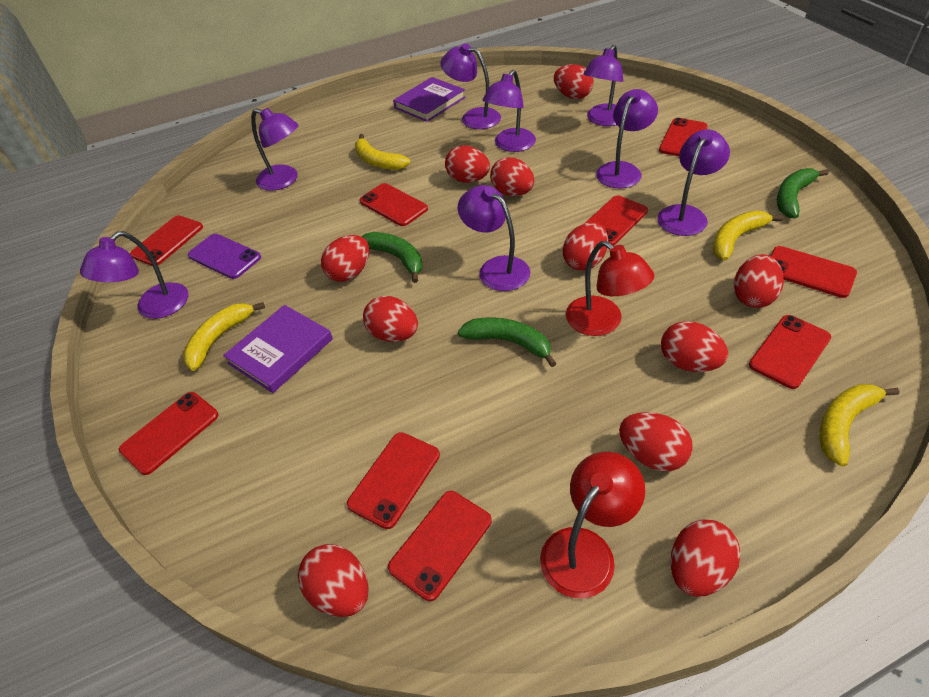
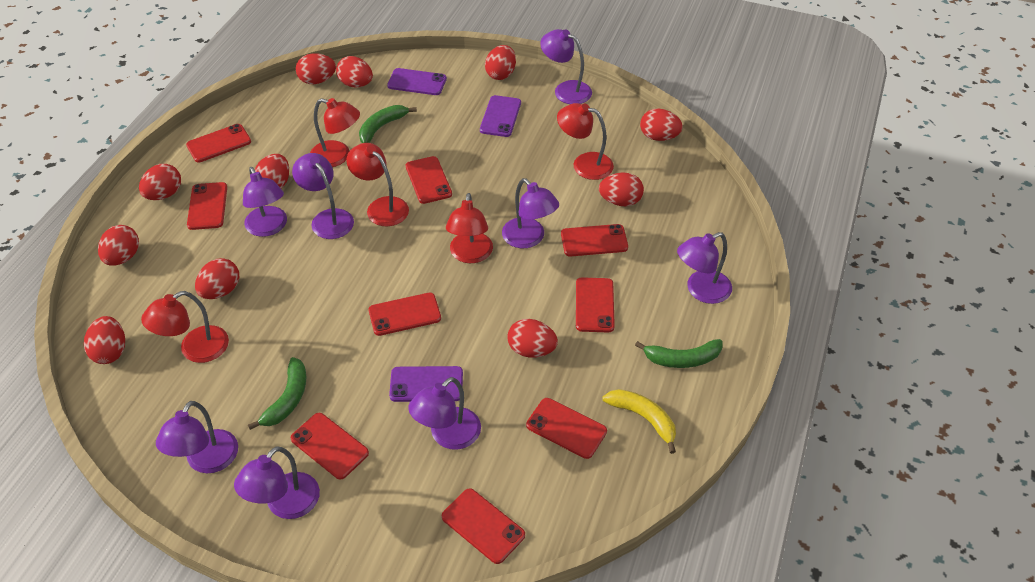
purple book: 2 -> 0
purple phone: 1 -> 3
red lamp: 2 -> 5
yellow banana: 4 -> 1

